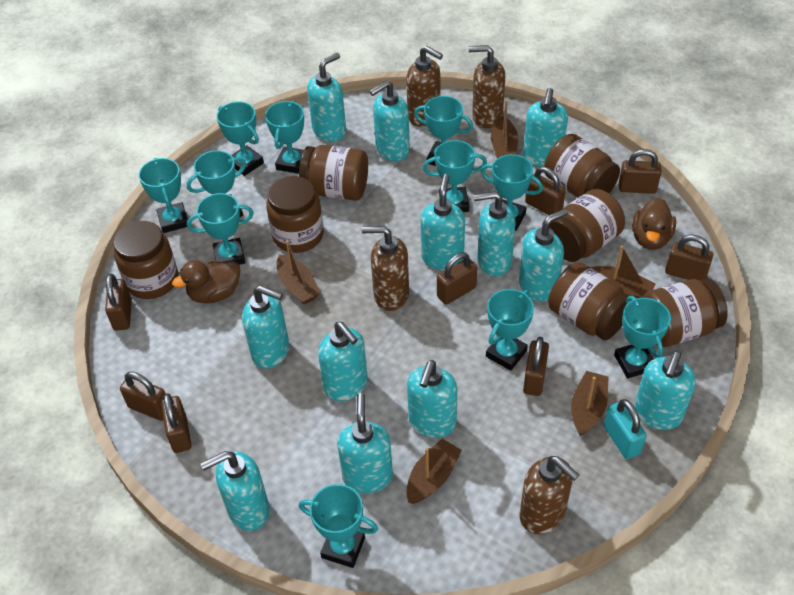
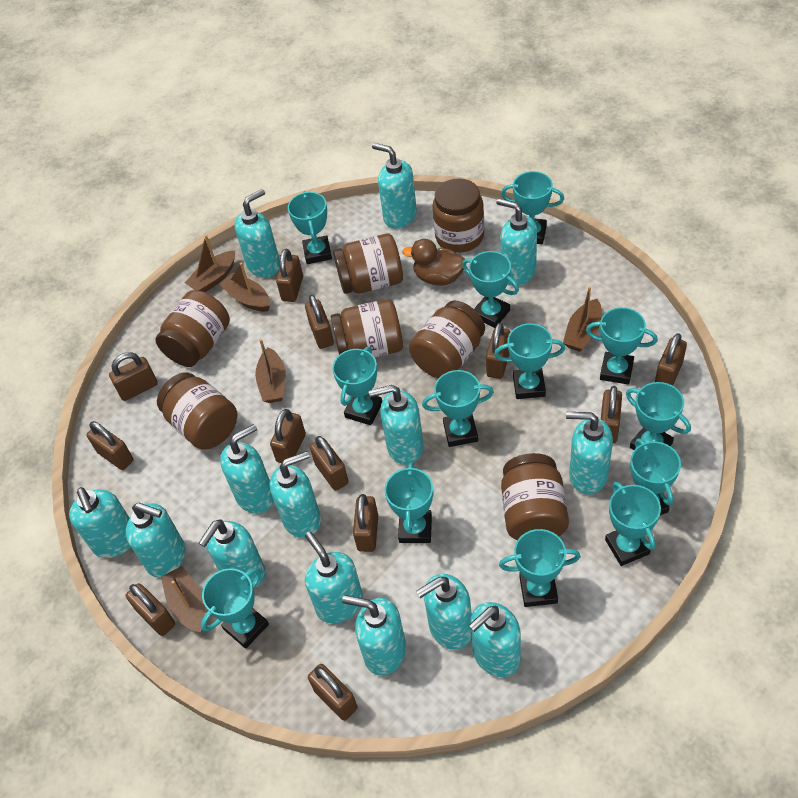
brown duck: 2 -> 1
brown padlock: 8 -> 12
brown soap dispenser: 4 -> 0
turquoise padlock: 1 -> 0
turquoise soap dispenser: 12 -> 14
turquoise trophy: 11 -> 13

